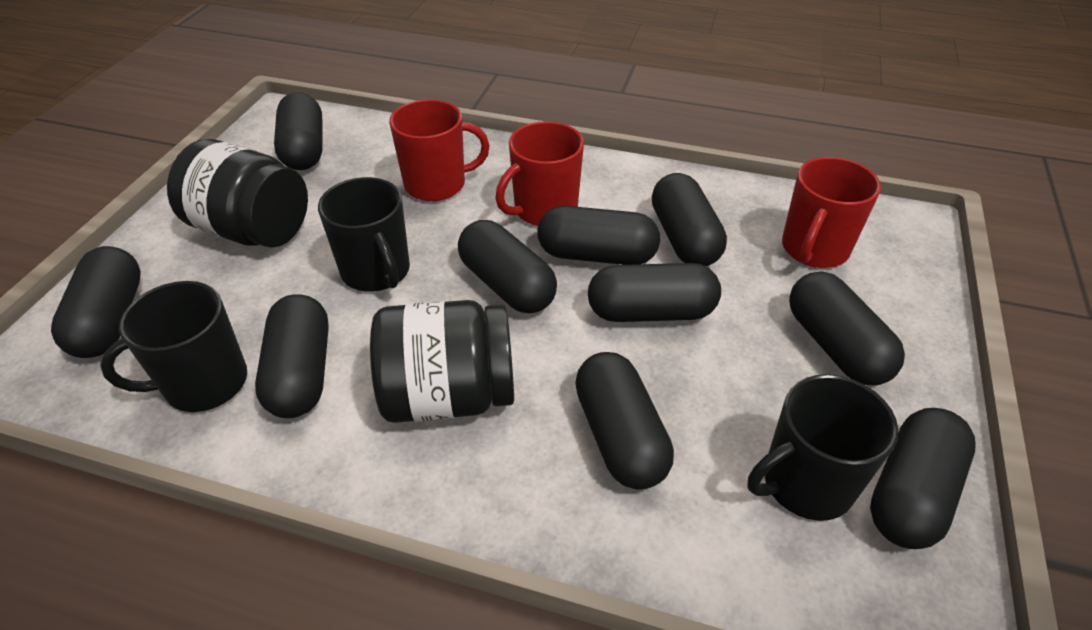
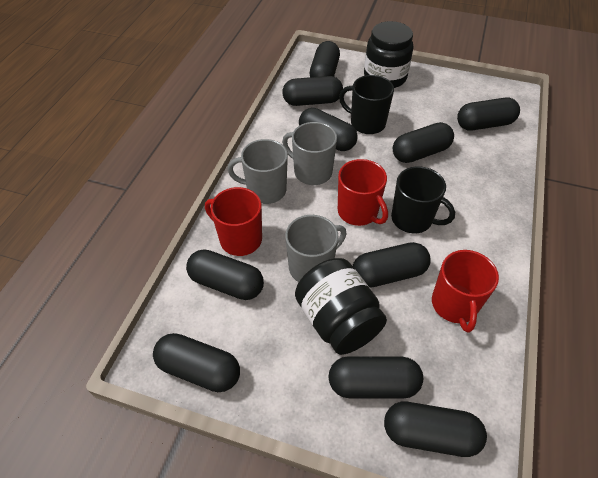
black mug: 3 -> 2
grey mug: 0 -> 3

